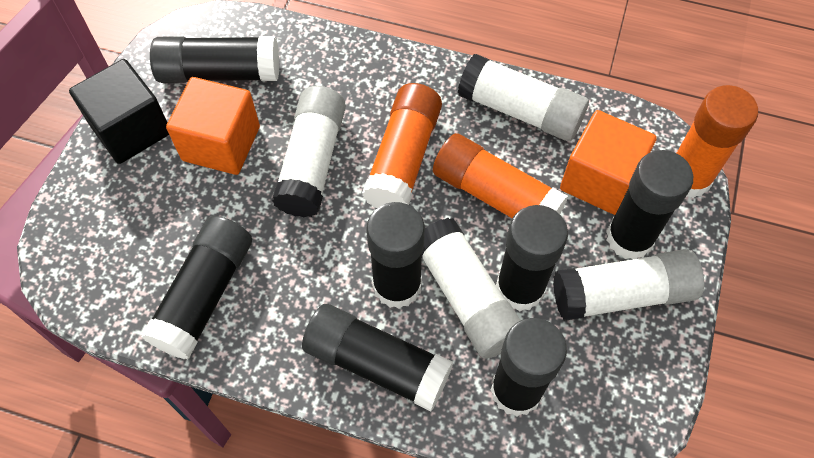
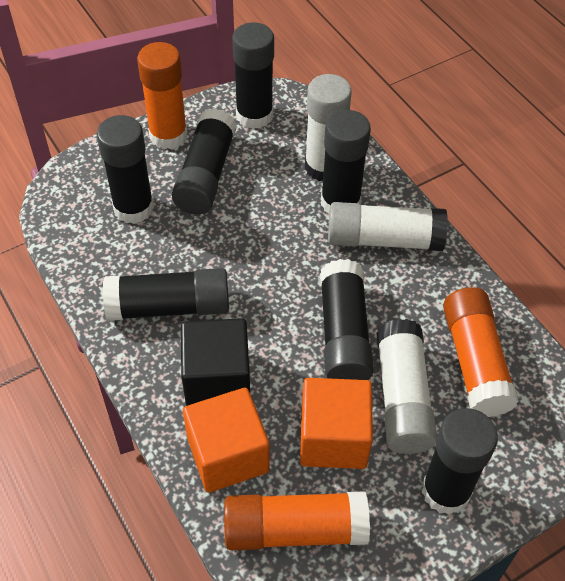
white glue stick: 4 -> 3

